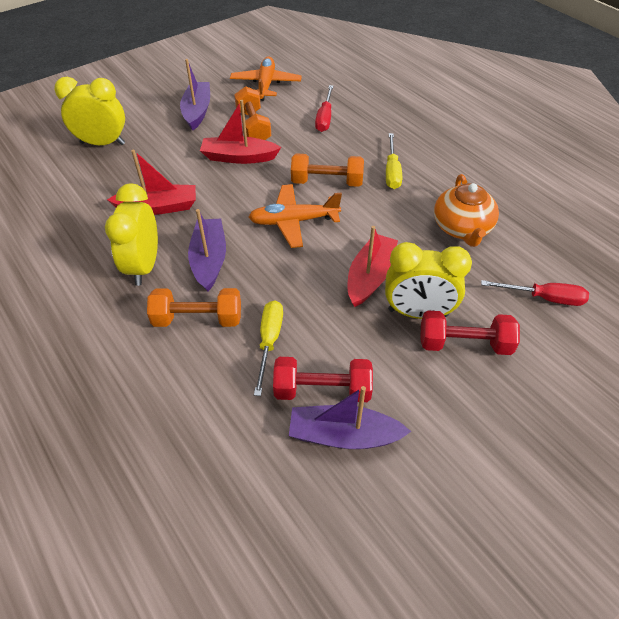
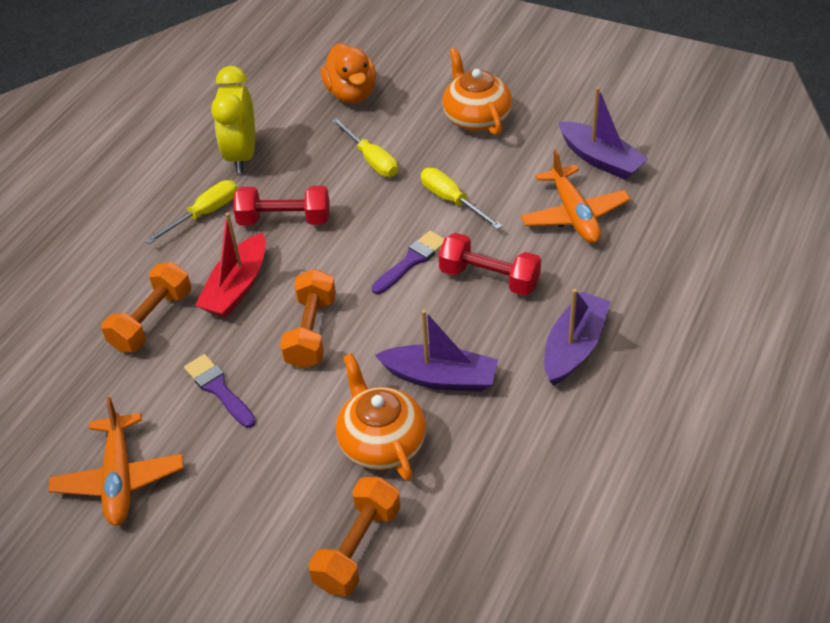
orange duck: 0 -> 1
orange teapot: 1 -> 2
purple brush: 0 -> 2
red boat: 3 -> 1
red screwdriver: 2 -> 0
yellow clock: 3 -> 1
yellow screwdriver: 2 -> 3

